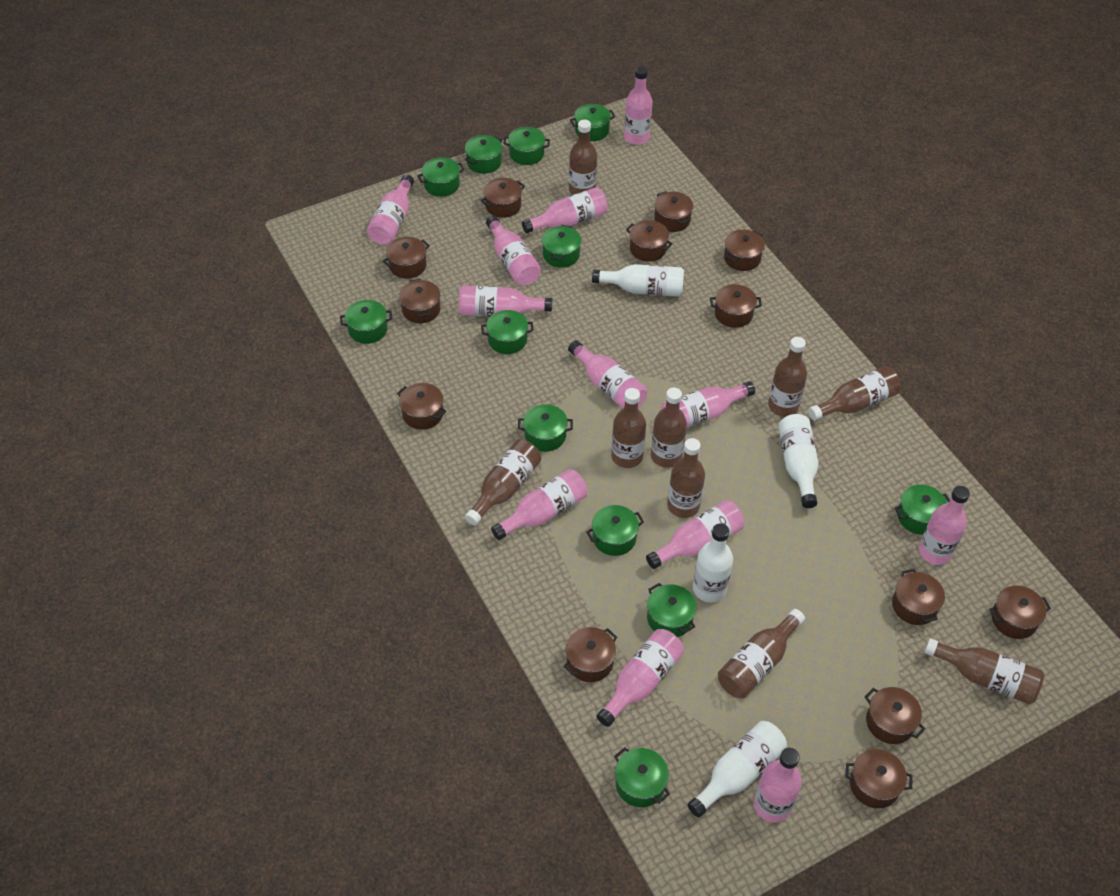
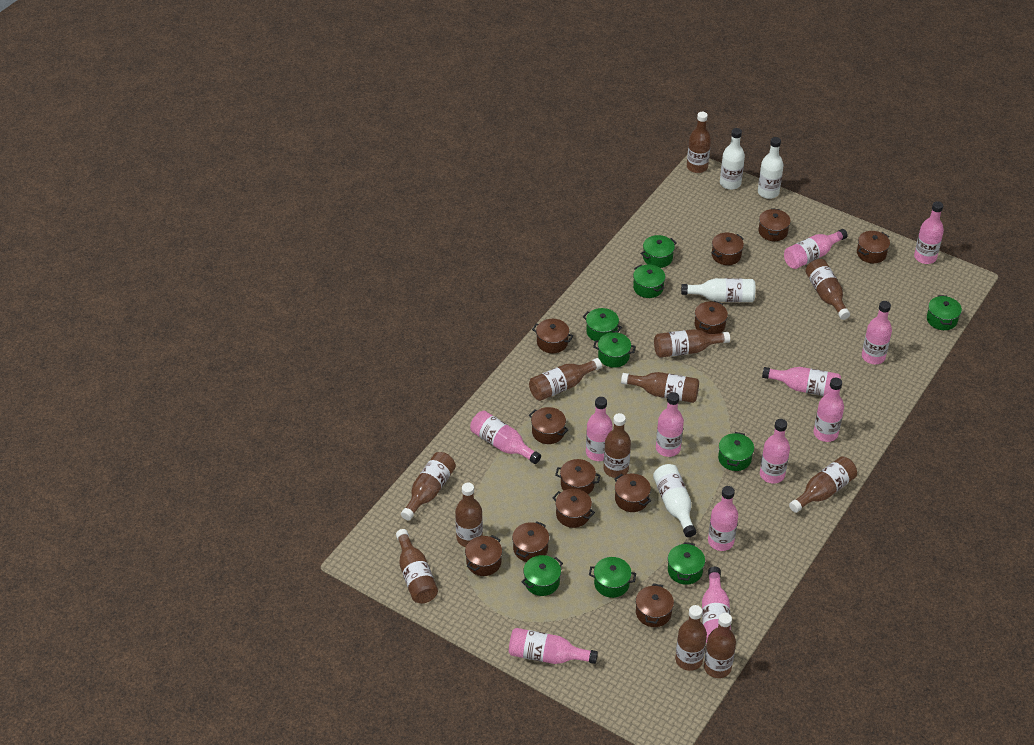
brown bottle: 9 -> 12
brown pot: 13 -> 12
green pot: 12 -> 9

